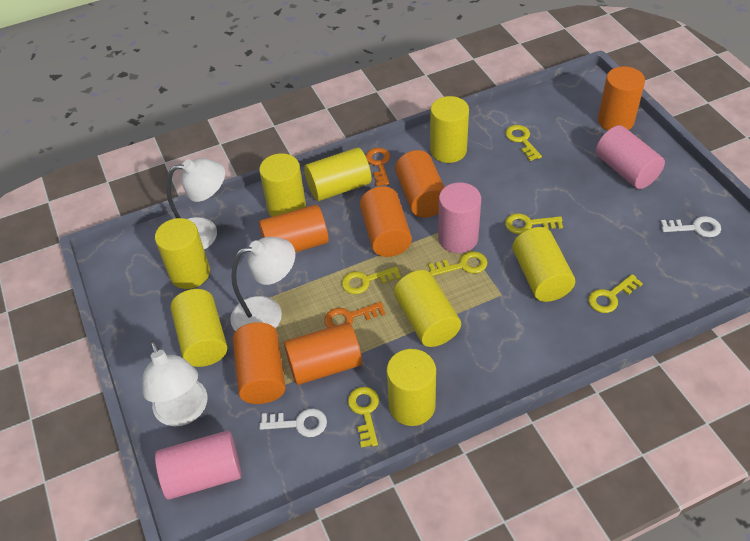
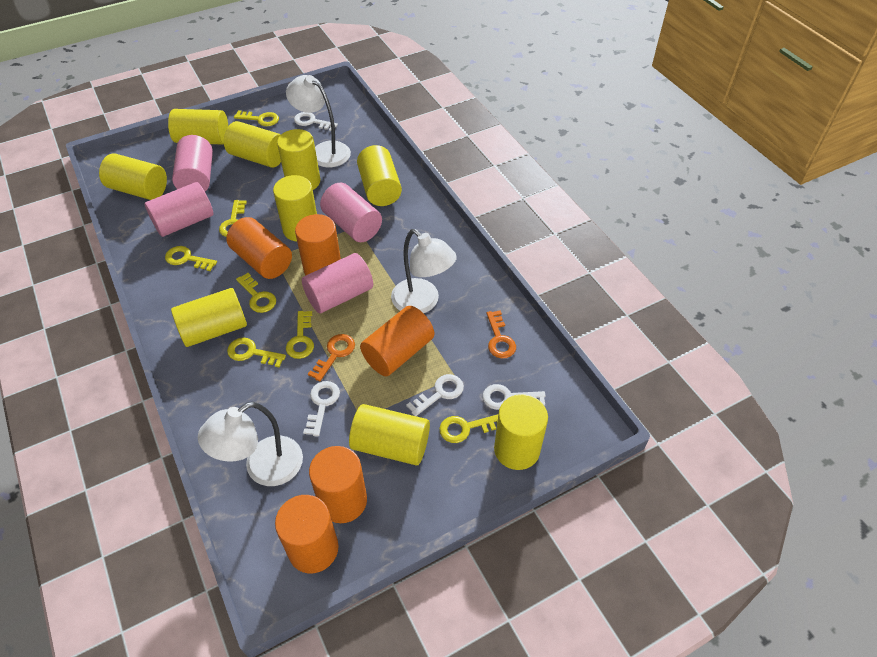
orange cylinder: 6 -> 5
pink cylinder: 3 -> 4
white key: 2 -> 4
yellow cylinder: 8 -> 9
yellow key: 6 -> 7

